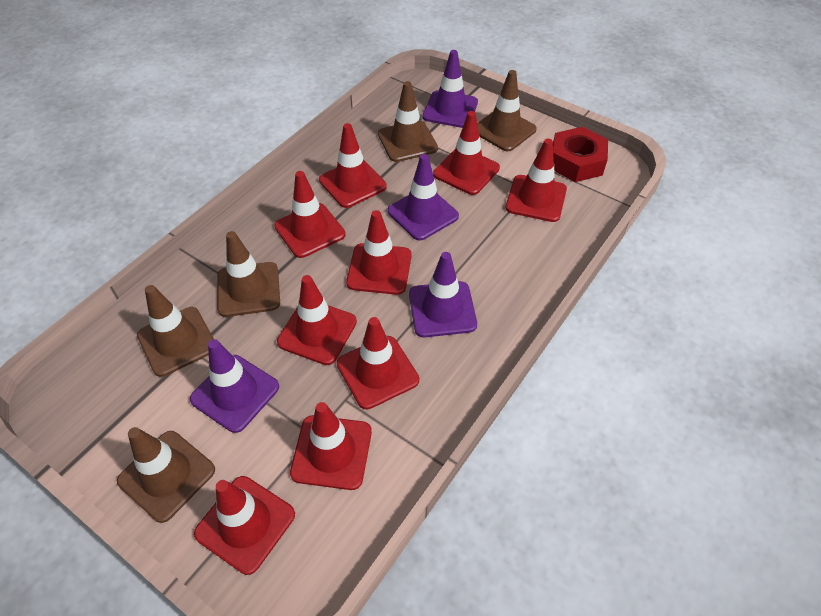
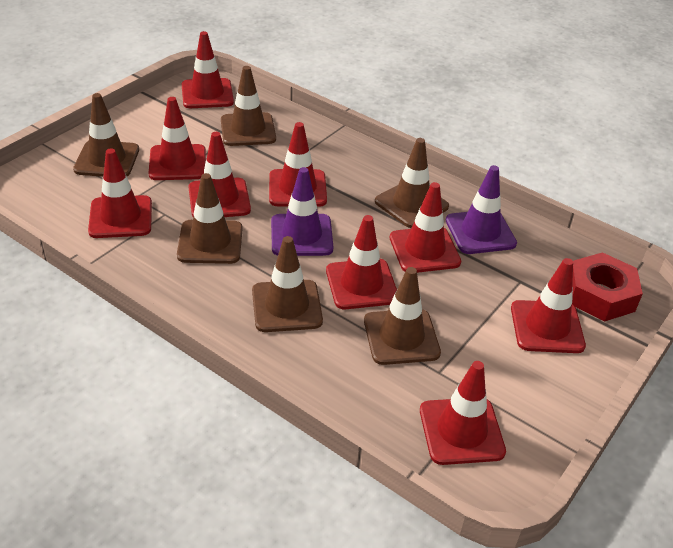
brown traffic cone: 5 -> 6
purple traffic cone: 4 -> 2

